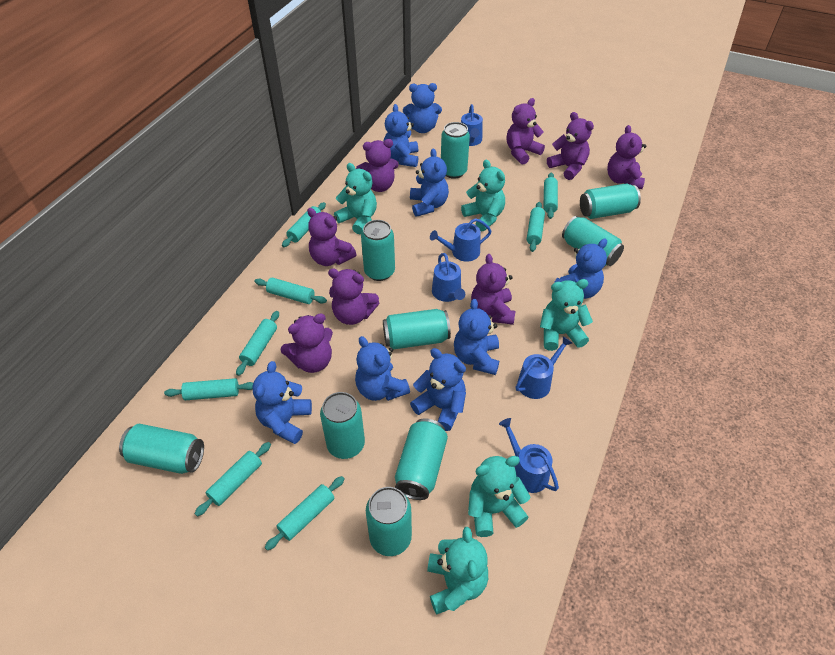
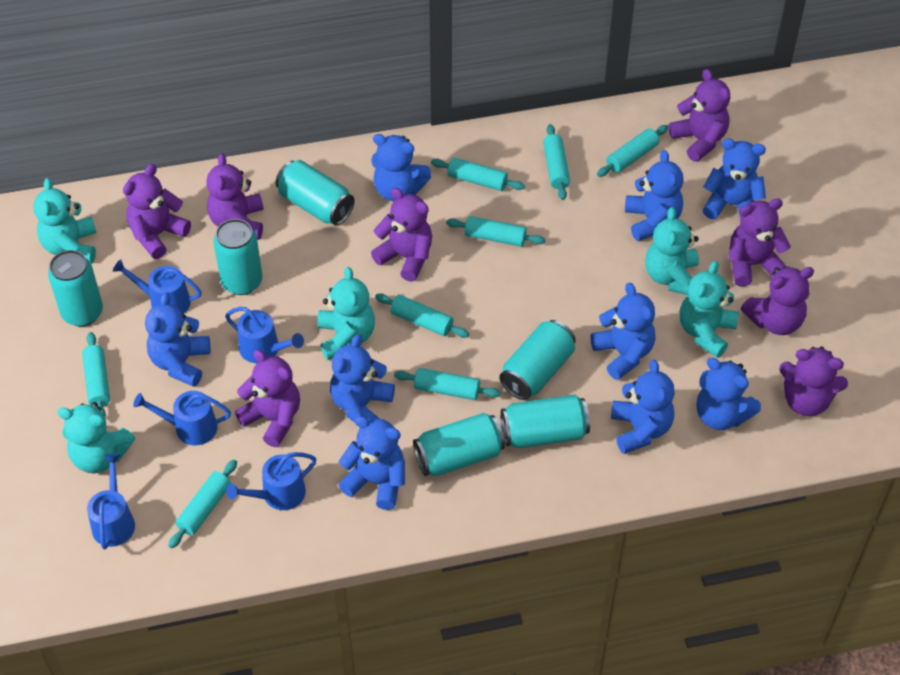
blue teddy bear: 8 -> 9
turquoise can: 9 -> 6

